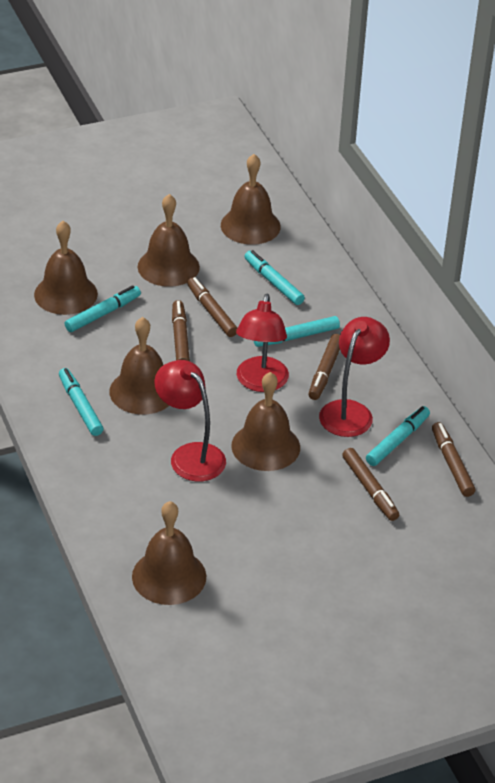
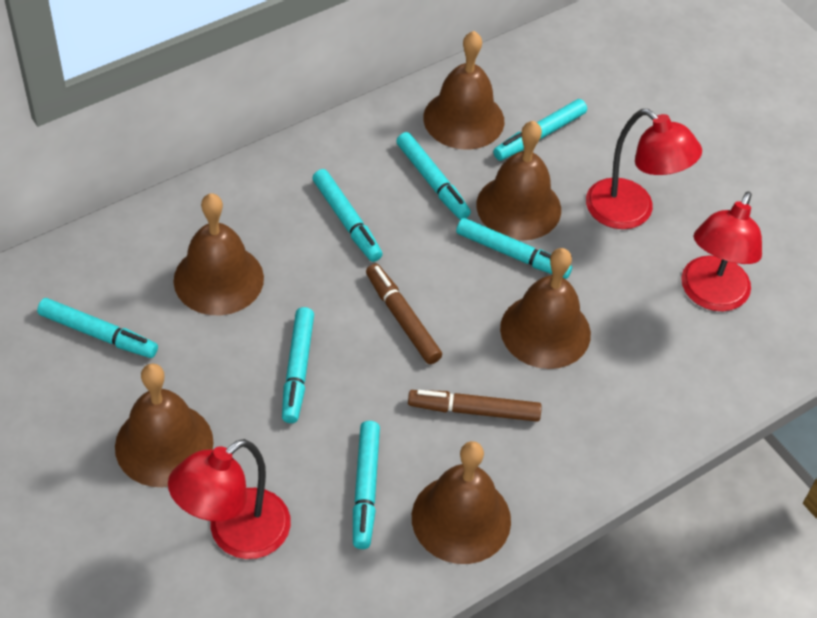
brown marker: 5 -> 2
turquoise marker: 5 -> 7

